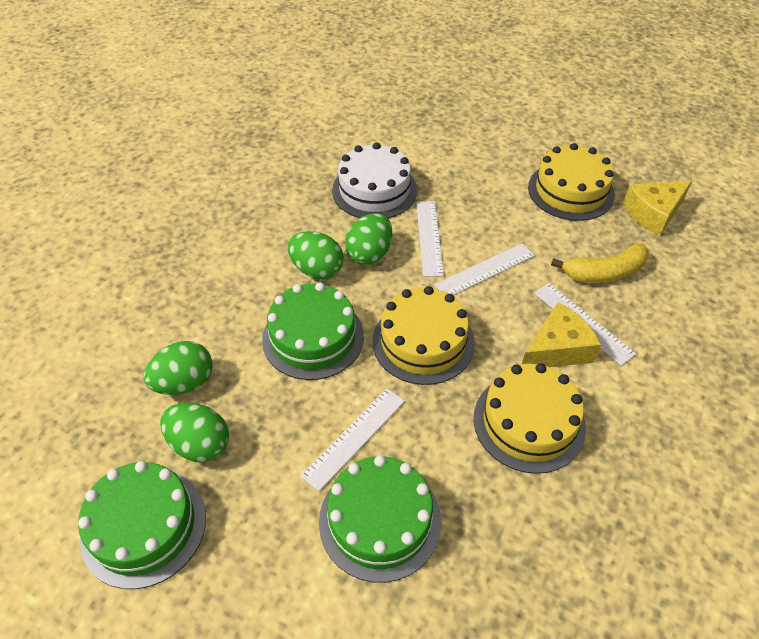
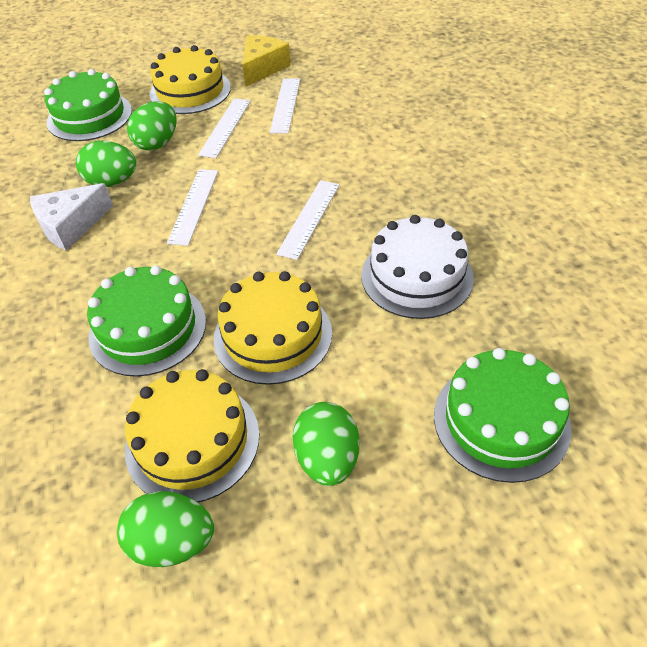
white cheese: 0 -> 1
yellow banana: 1 -> 0
yellow cheese: 2 -> 1

